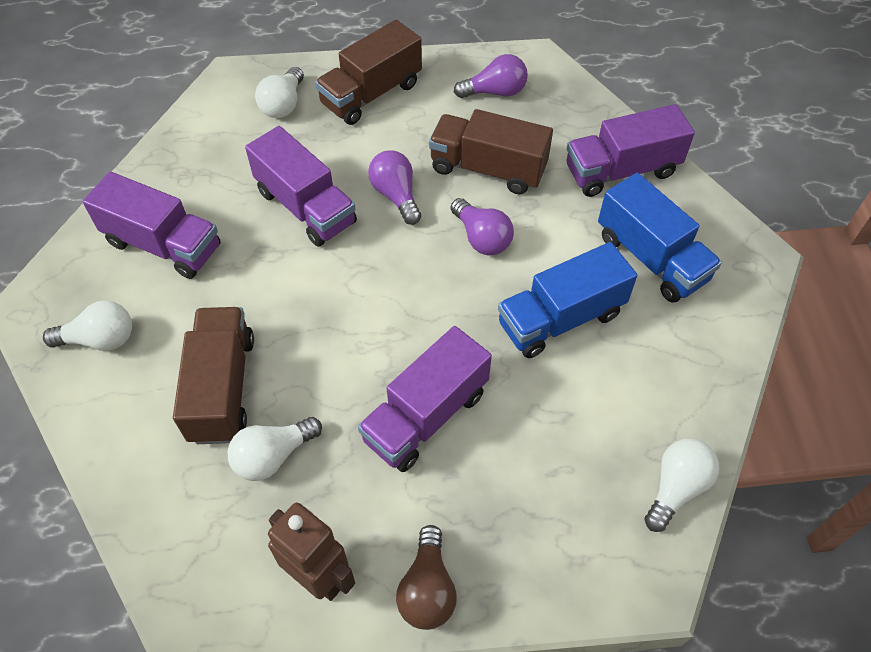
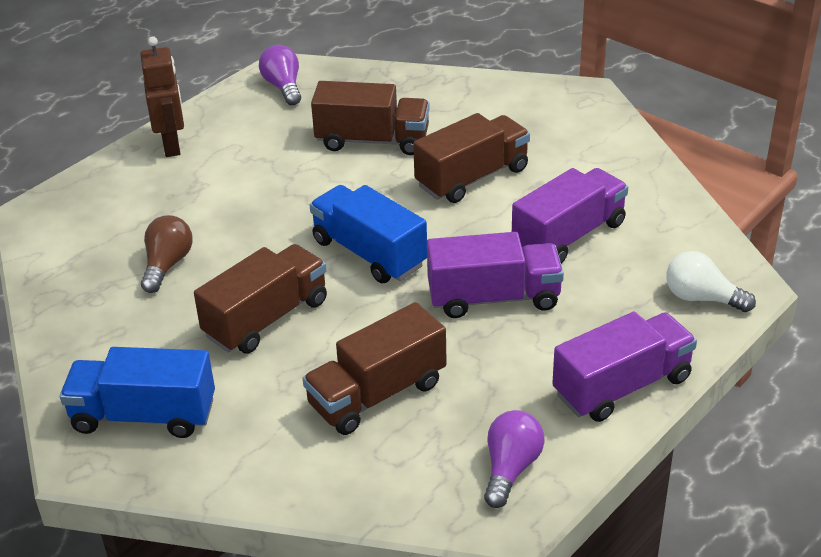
brown truck: 3 -> 4
purple light bulb: 3 -> 2
purple truck: 4 -> 3
white light bulb: 4 -> 1

